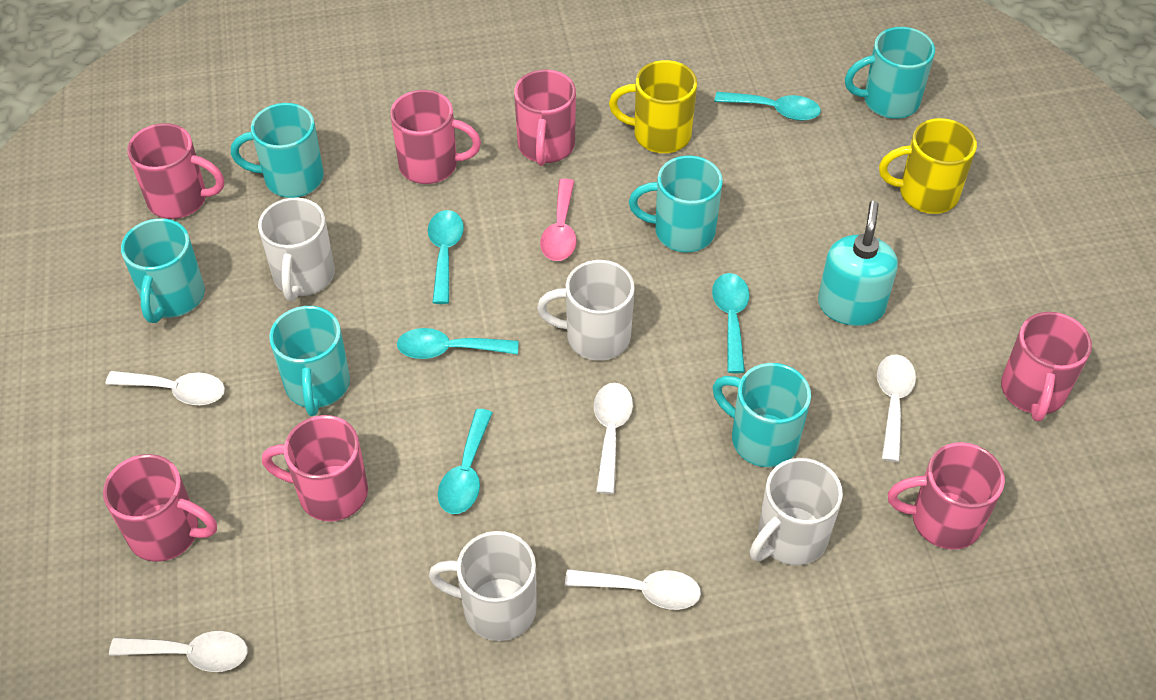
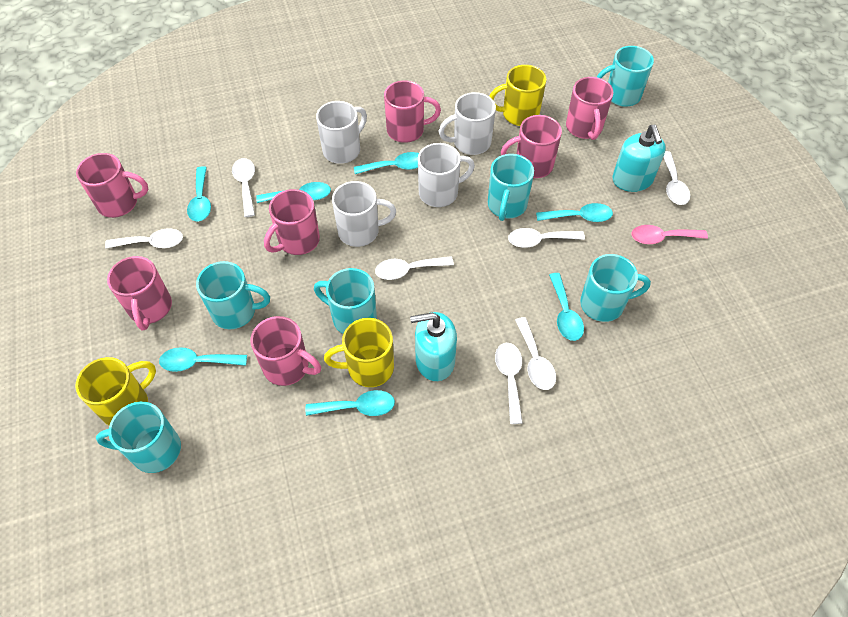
turquoise soap dispenser: 1 -> 2
turquoise spoon: 5 -> 7
white spoon: 5 -> 7
yellow mug: 2 -> 3

